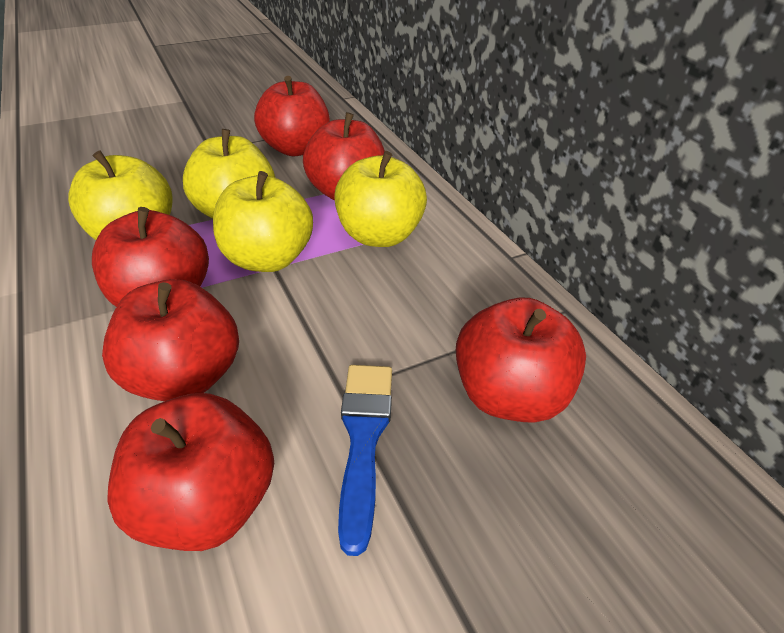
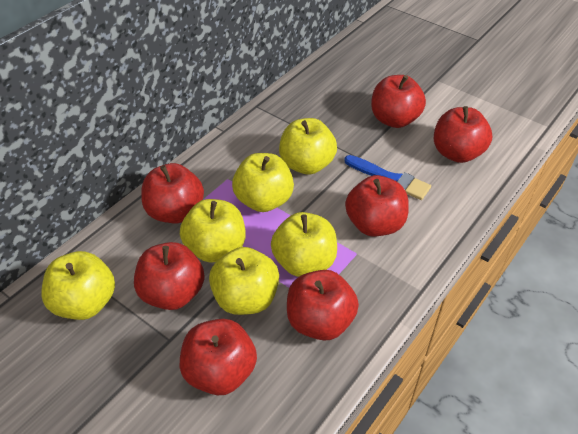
red apple: 6 -> 7
yellow apple: 4 -> 6

